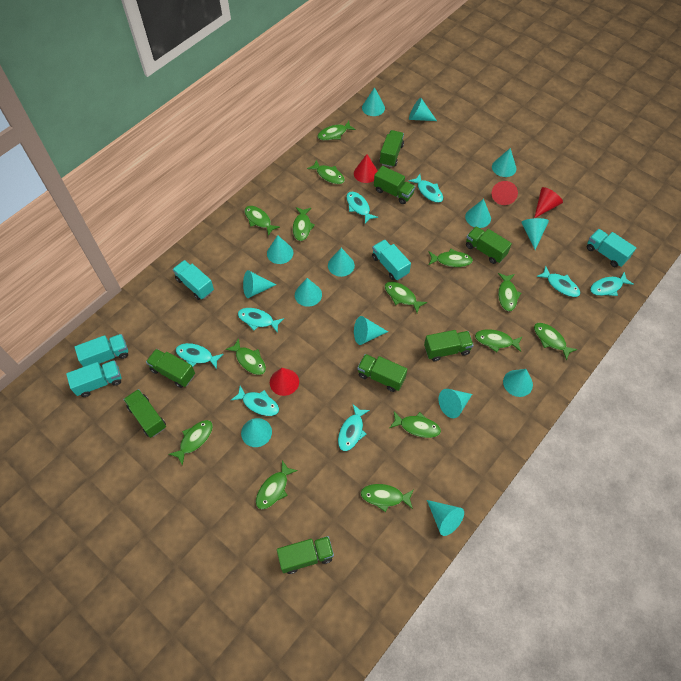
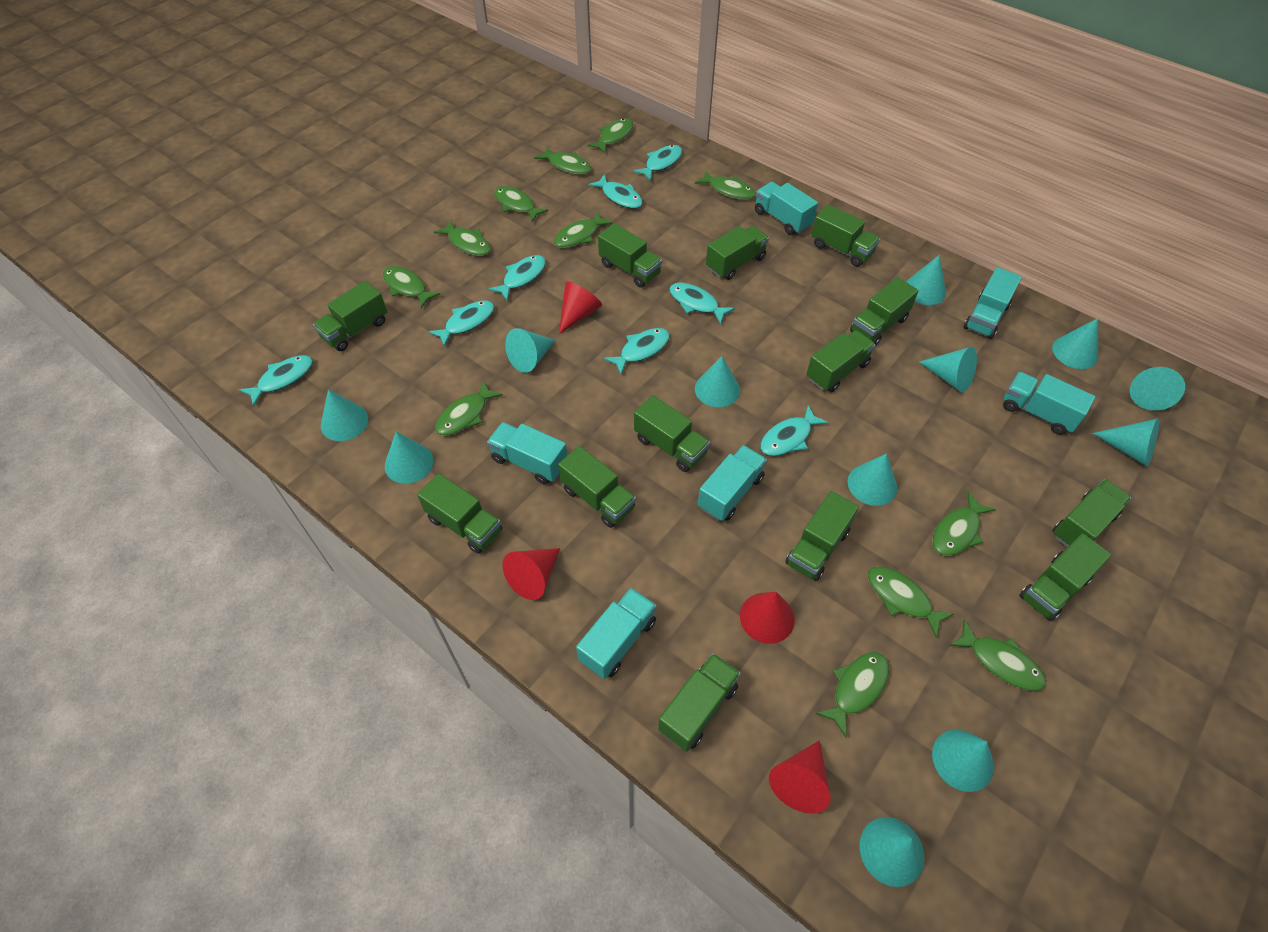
green fish: 14 -> 12
green truck: 8 -> 13
turquoise cone: 14 -> 12
turquoise truck: 5 -> 6

